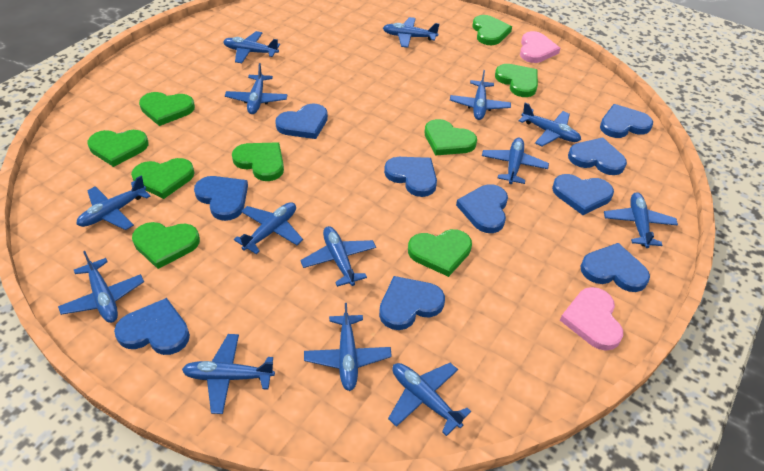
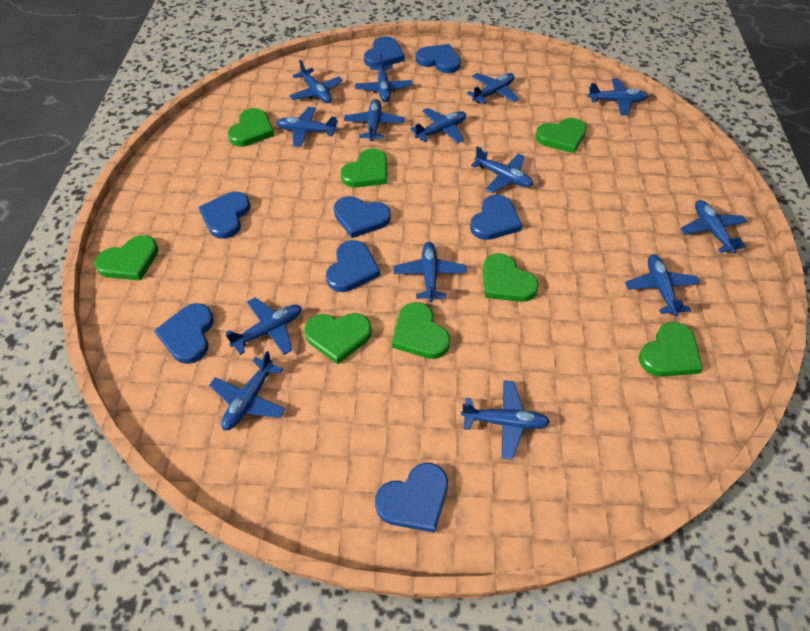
blue heart: 10 -> 8
green heart: 9 -> 8
pink heart: 2 -> 0

